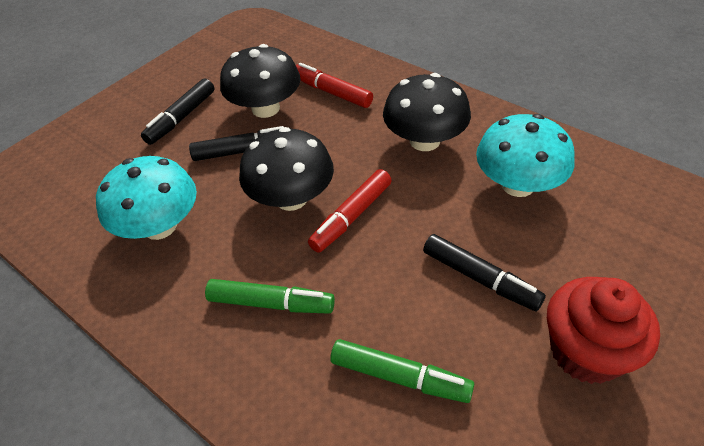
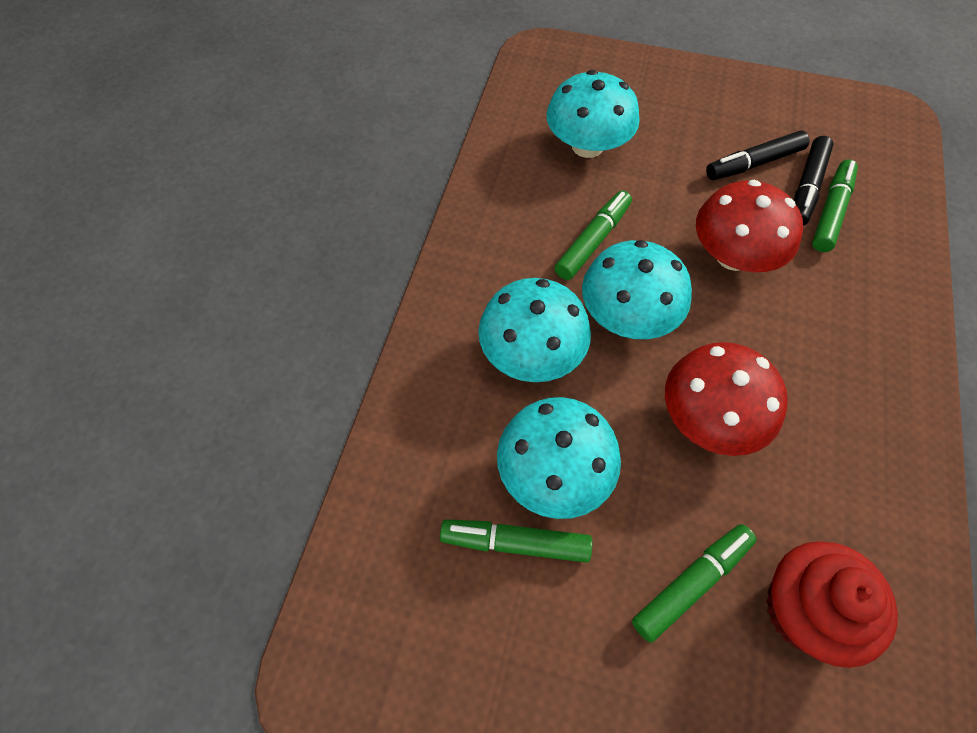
black marker: 3 -> 2
black mushroom: 3 -> 0
green marker: 2 -> 4
red marker: 2 -> 0
red mushroom: 0 -> 2
turquoise mushroom: 2 -> 4

